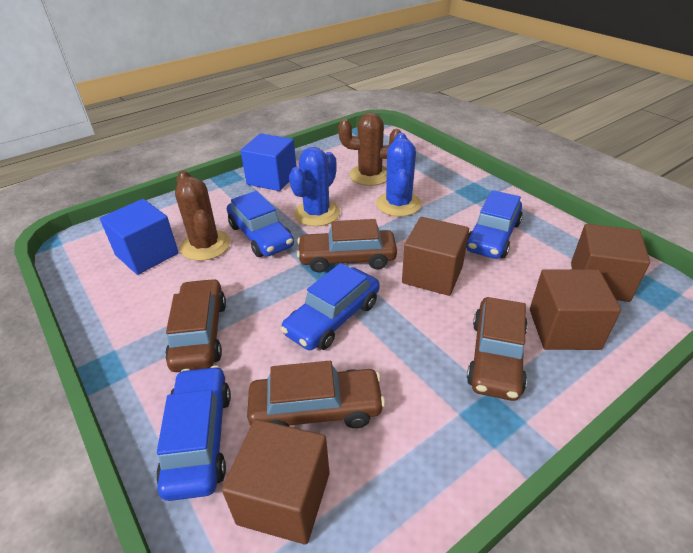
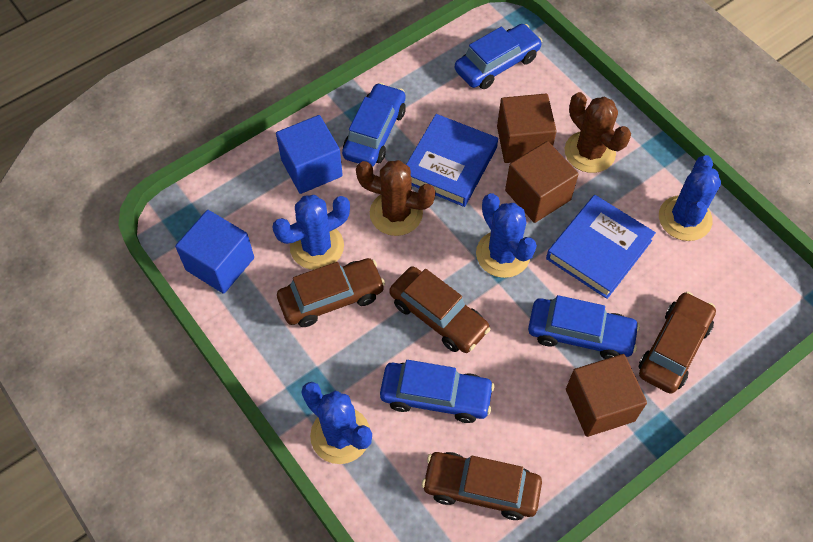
blue book: 0 -> 2
blue cactus: 2 -> 4
brown cube: 4 -> 3

